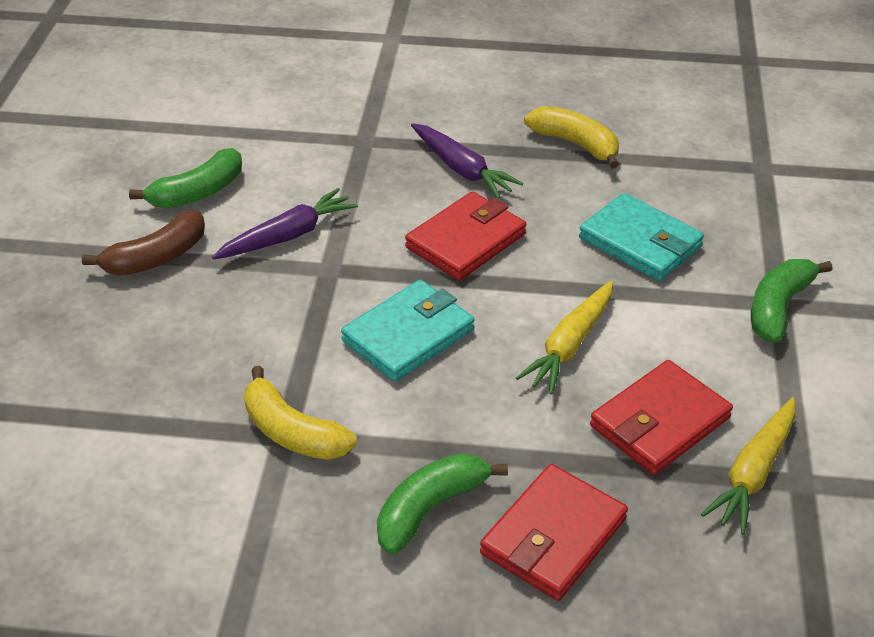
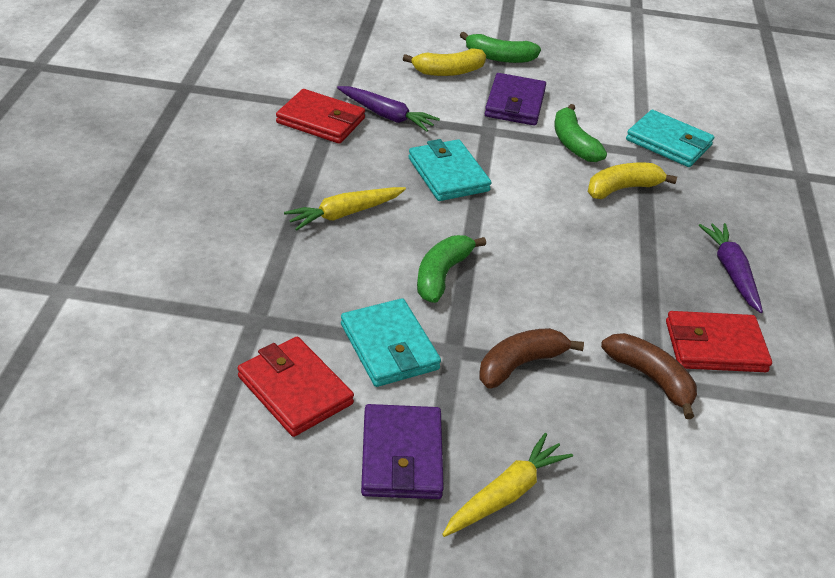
brown banana: 1 -> 2
purple wallet: 0 -> 2
turquoise wallet: 2 -> 3

